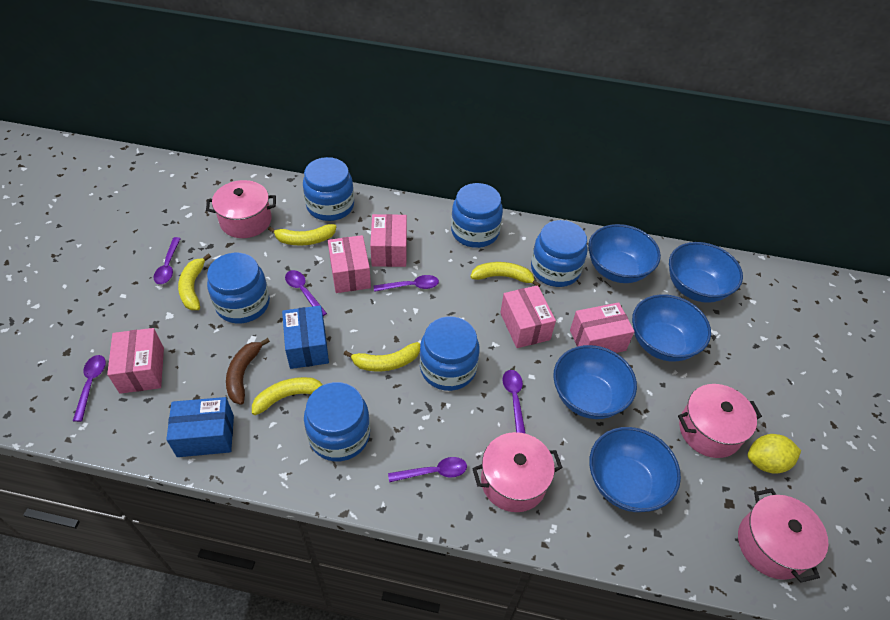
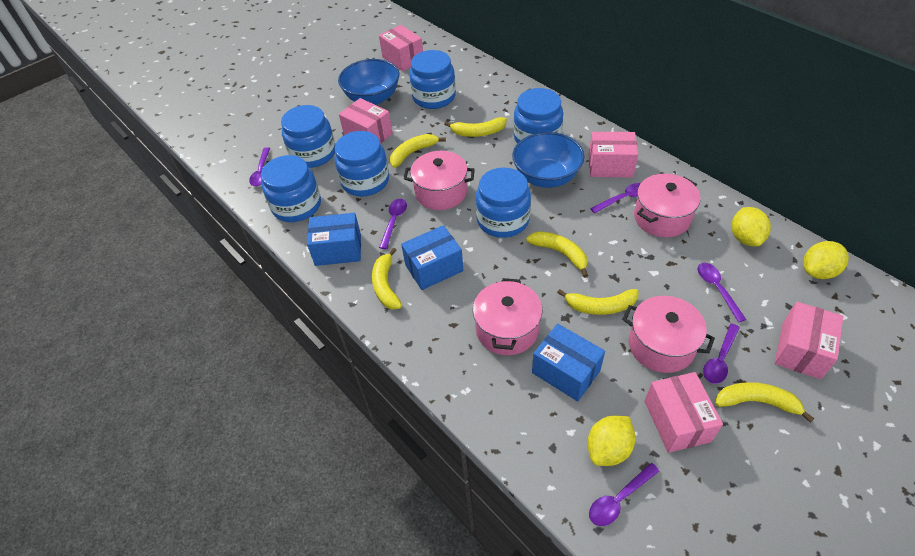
blue bowl: 5 -> 2
blue box: 2 -> 3
brown banana: 1 -> 0
yellow banana: 5 -> 6
yellow lemon: 1 -> 3

